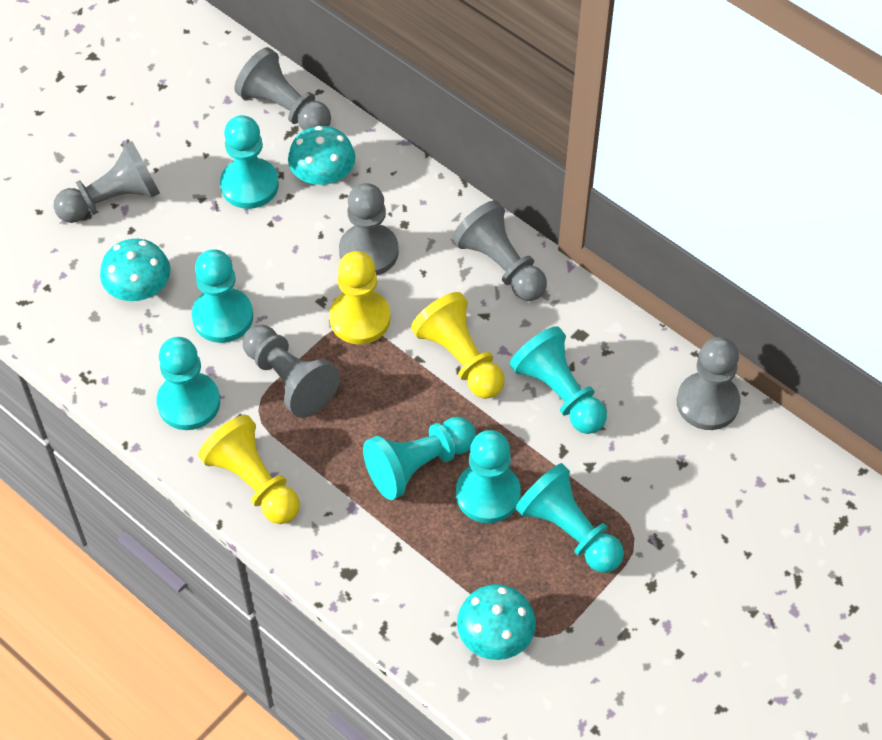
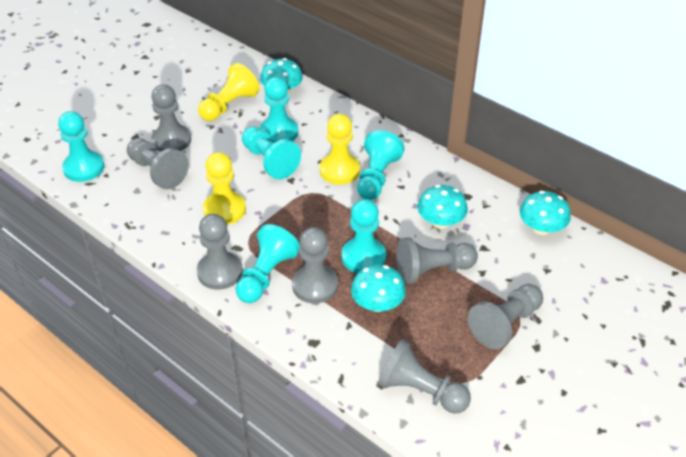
grey pawn: 6 -> 7
turquoise mushroom: 3 -> 4
turquoise pawn: 7 -> 6

